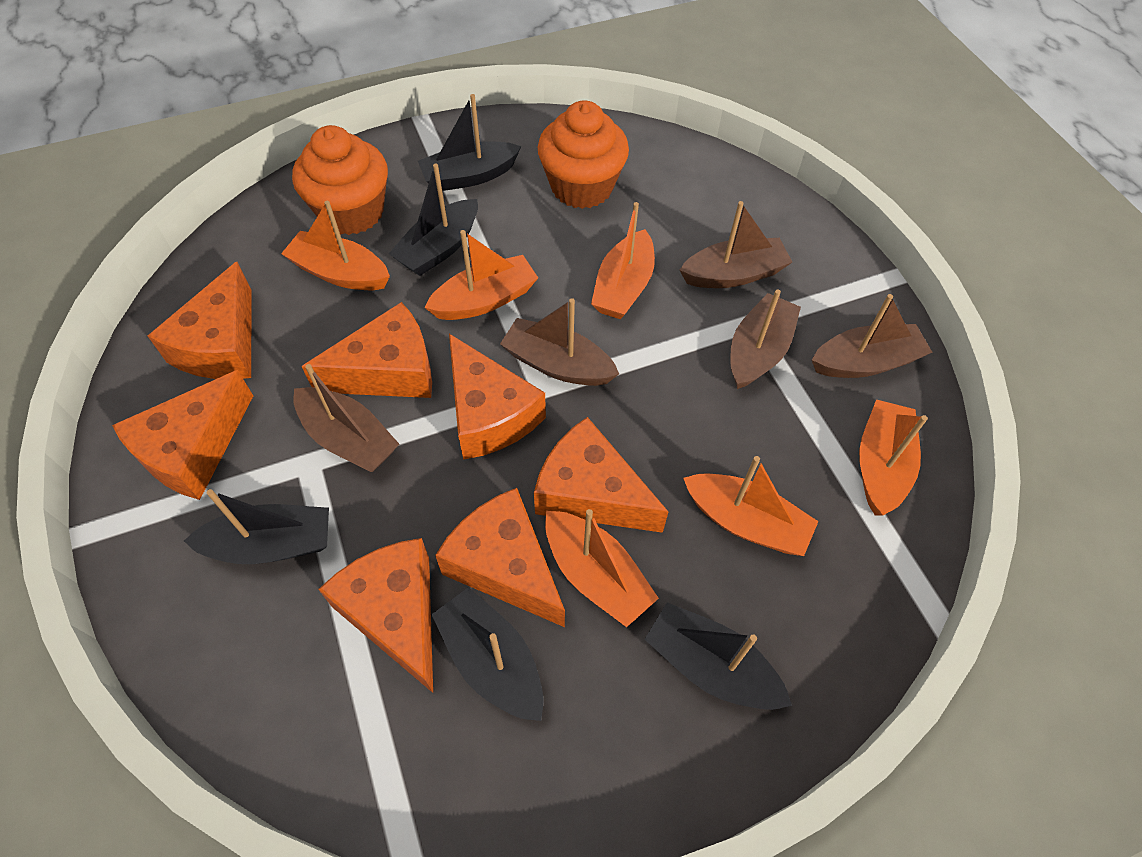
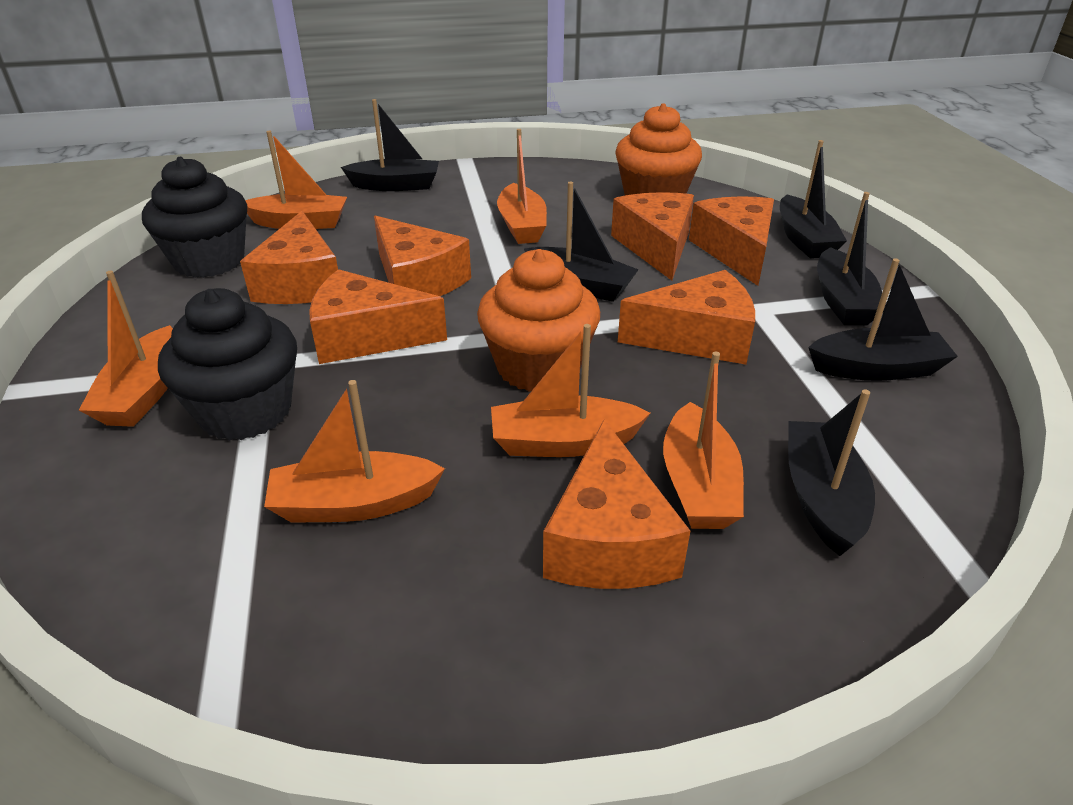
black boat: 5 -> 6
black cupcake: 0 -> 2
brown boat: 5 -> 0

